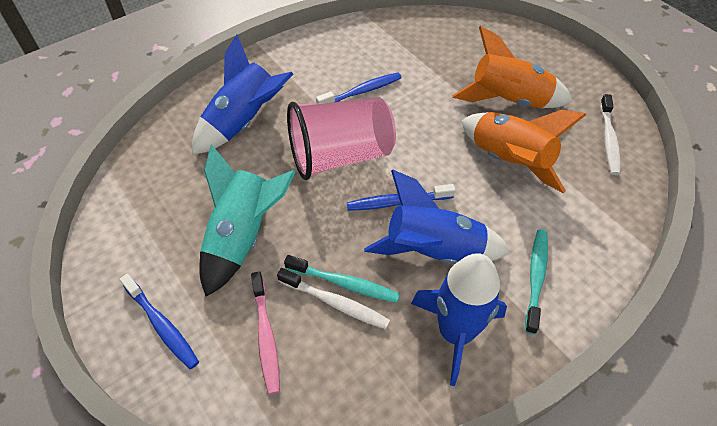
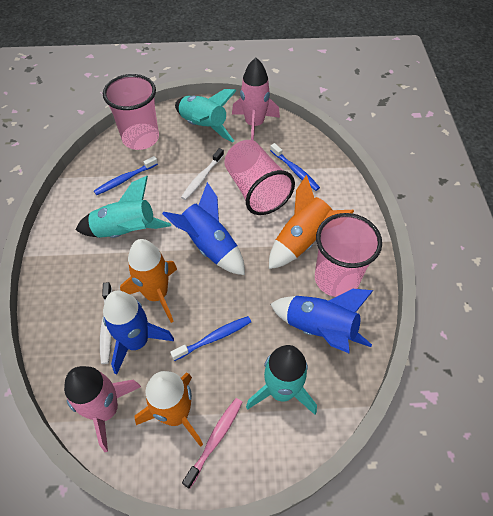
orange rocket: 2 -> 3
pink cup: 1 -> 3
pink rocket: 0 -> 2
turquoise rocket: 1 -> 3
turquoise toothbrush: 2 -> 0

